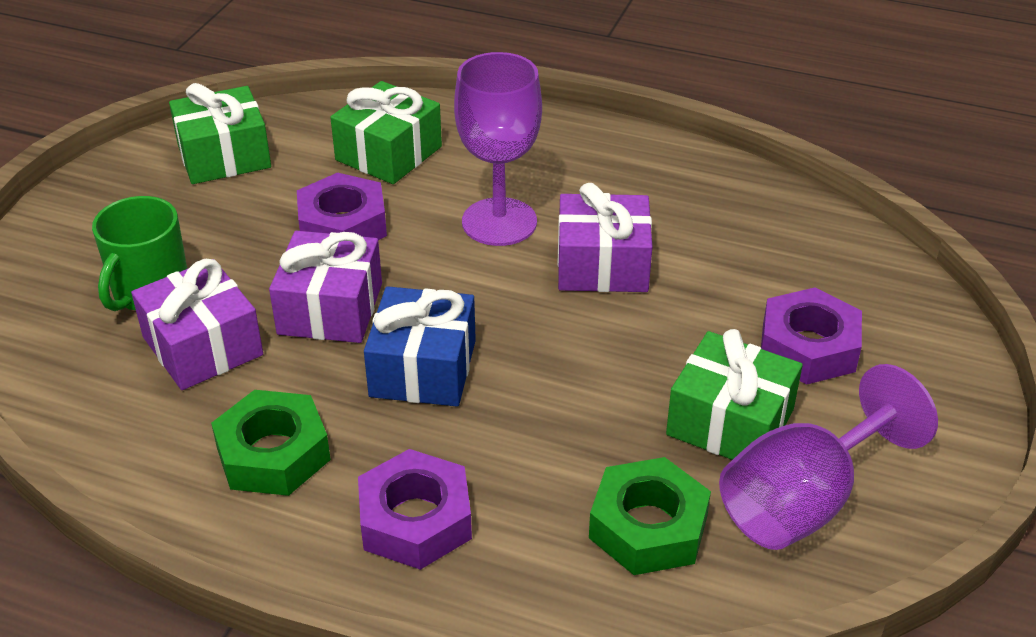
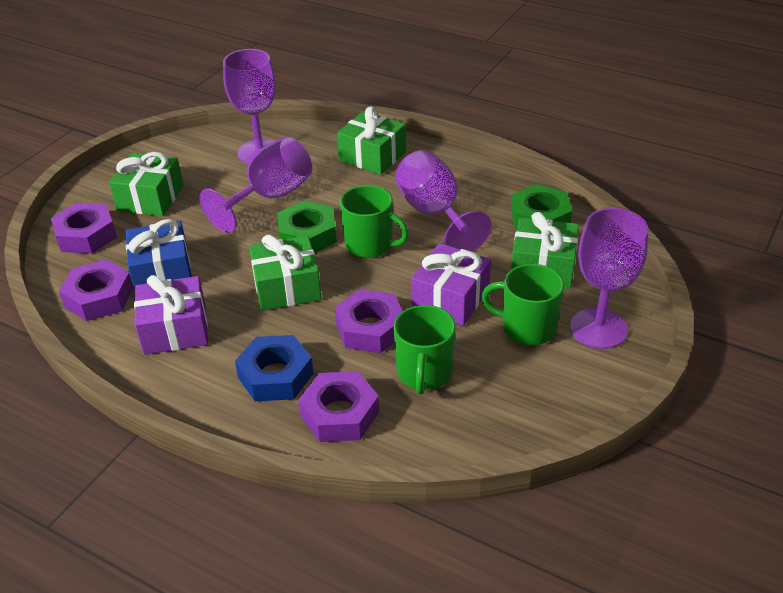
blue nut: 0 -> 1
green gift: 3 -> 4
green mug: 1 -> 3
purple gift: 3 -> 2
purple goblet: 2 -> 4
purple nut: 3 -> 4

